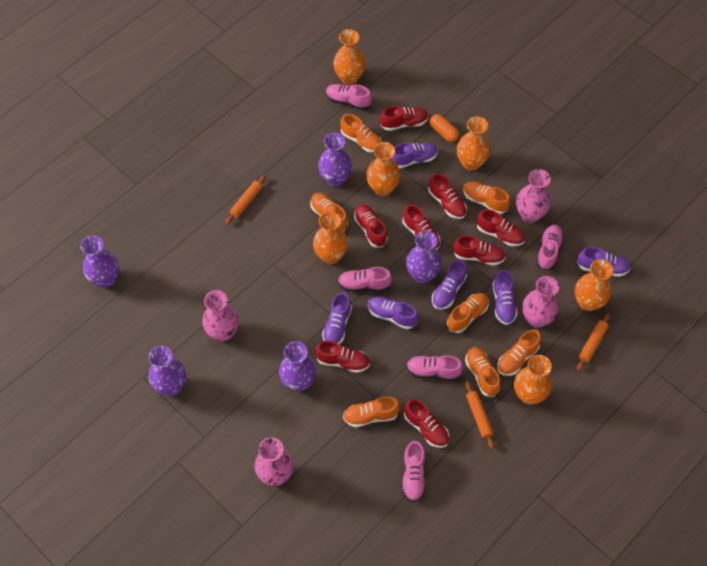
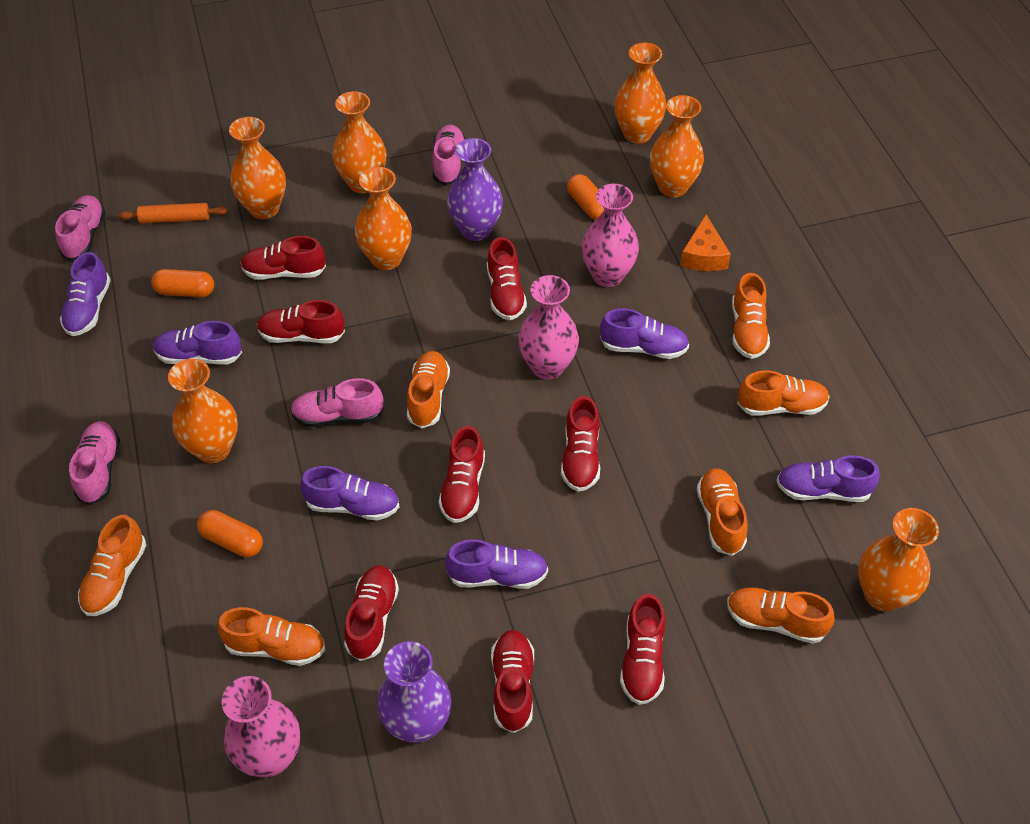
orange capsule: 1 -> 3
orange cheese: 0 -> 1
orange rolling pin: 3 -> 1
orange vase: 6 -> 7
pink shoe: 5 -> 4
pink vase: 4 -> 3
purple vase: 5 -> 2

